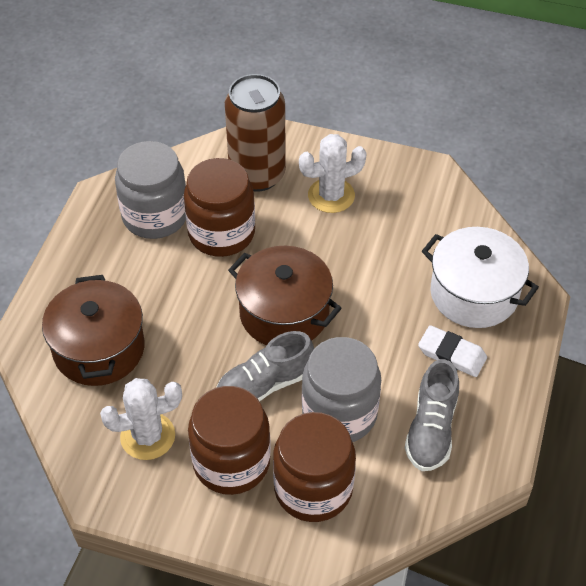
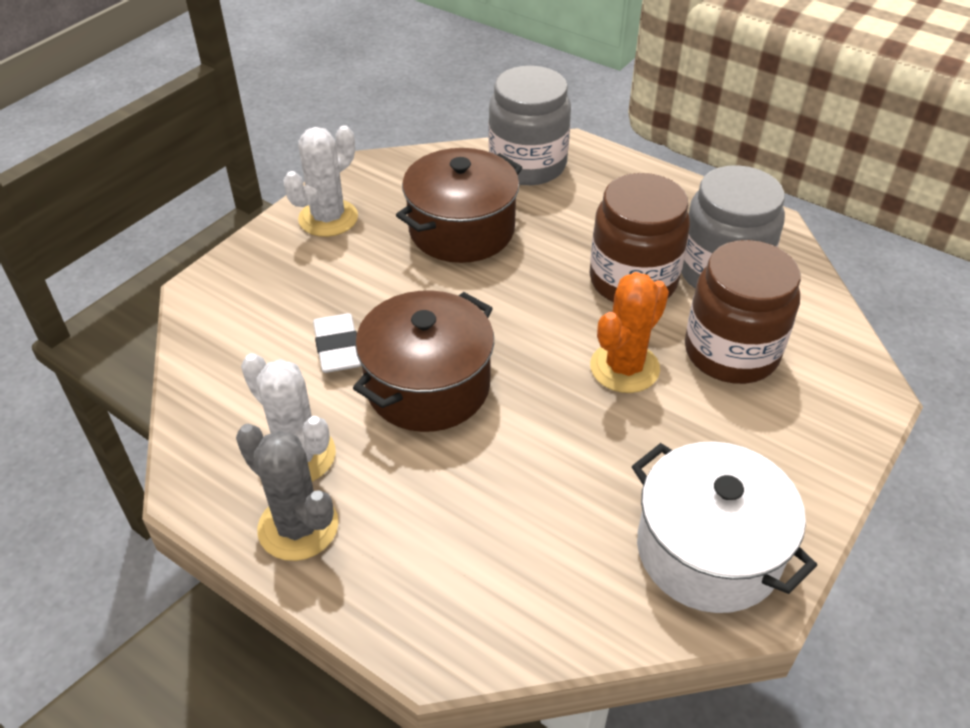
brown can: 1 -> 0
brown jar: 3 -> 2
grey cactus: 0 -> 1
grey shoe: 2 -> 0
orange cactus: 0 -> 1

